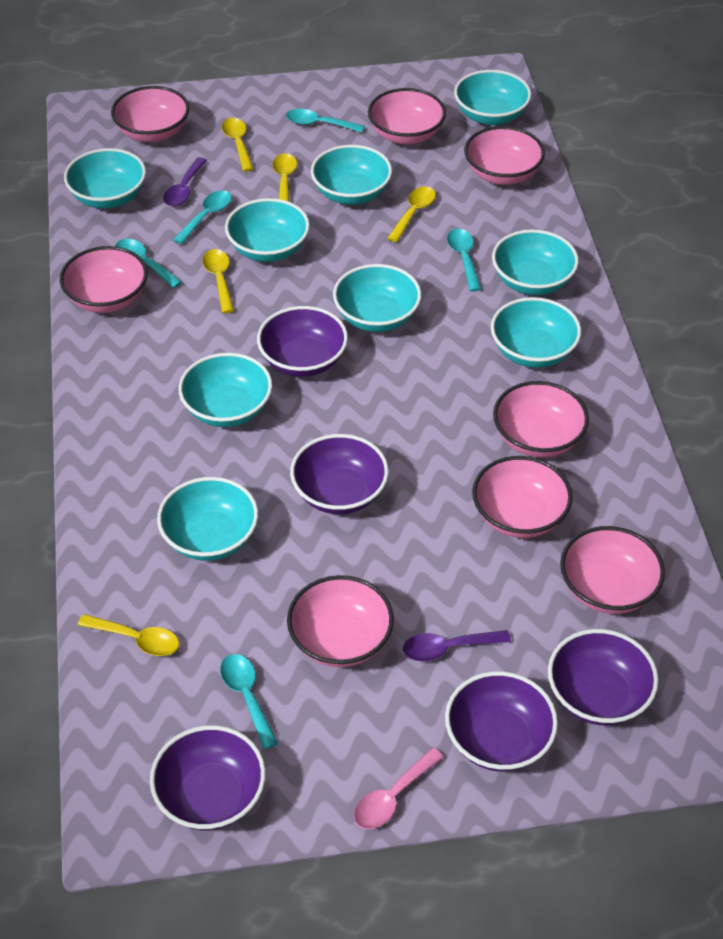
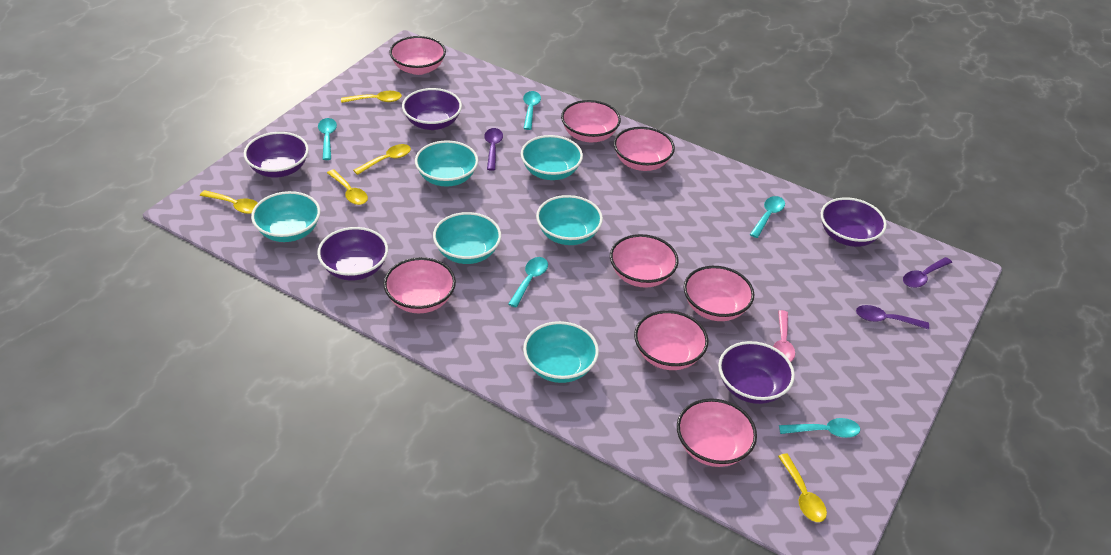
purple spoon: 2 -> 3
turquoise bowl: 9 -> 6

